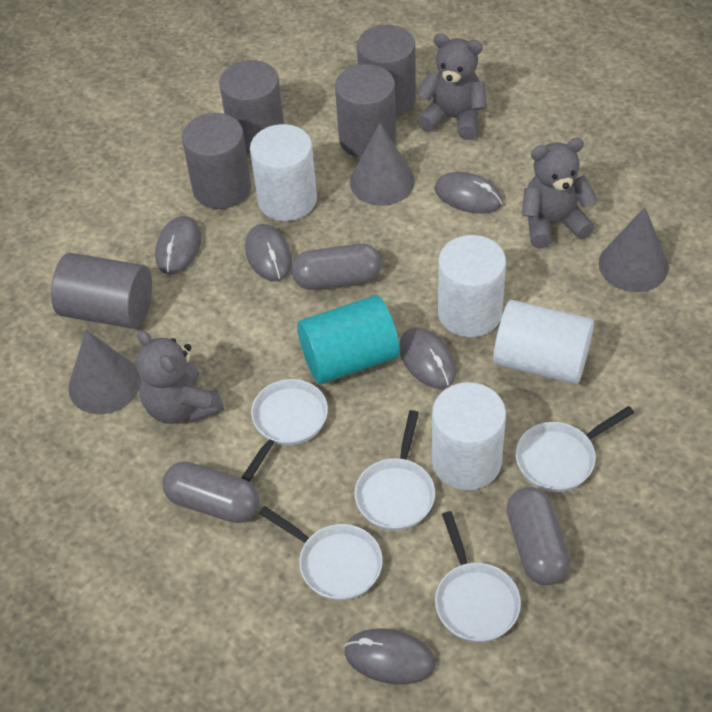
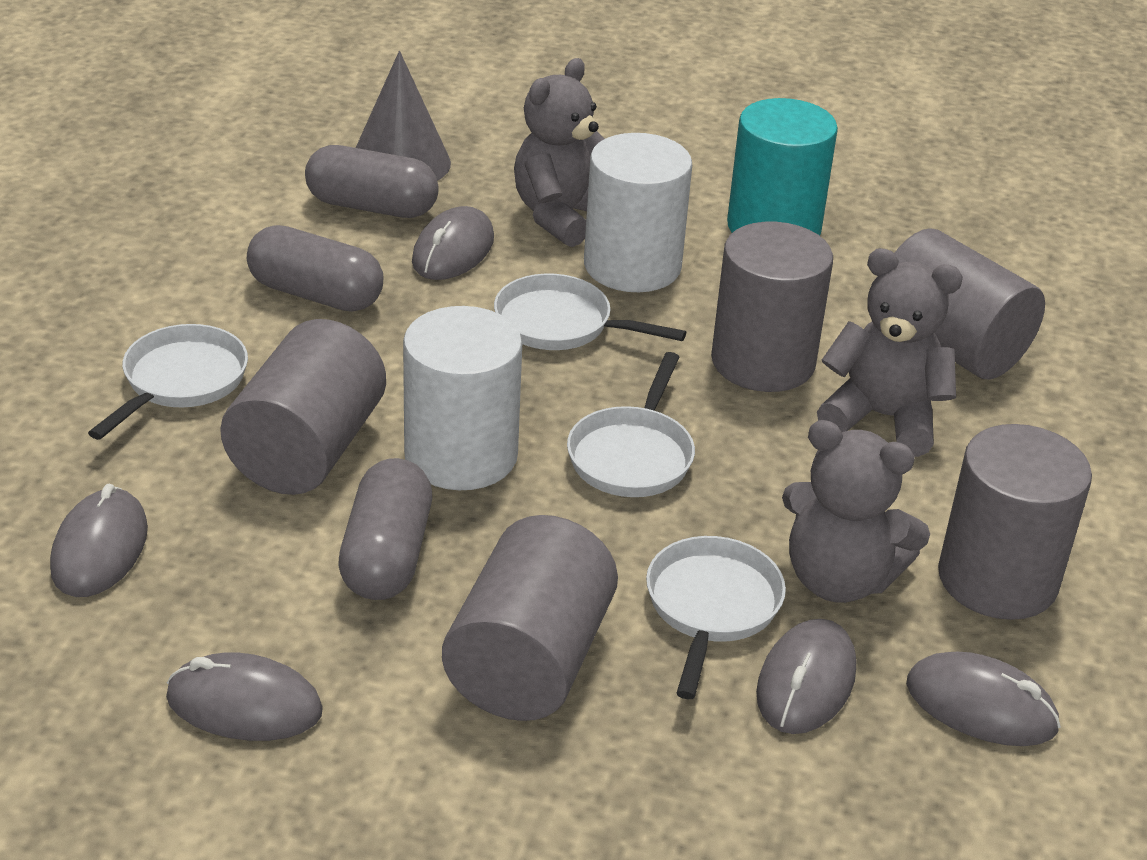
grey cone: 3 -> 1
white cylinder: 4 -> 2
white pan: 5 -> 4

